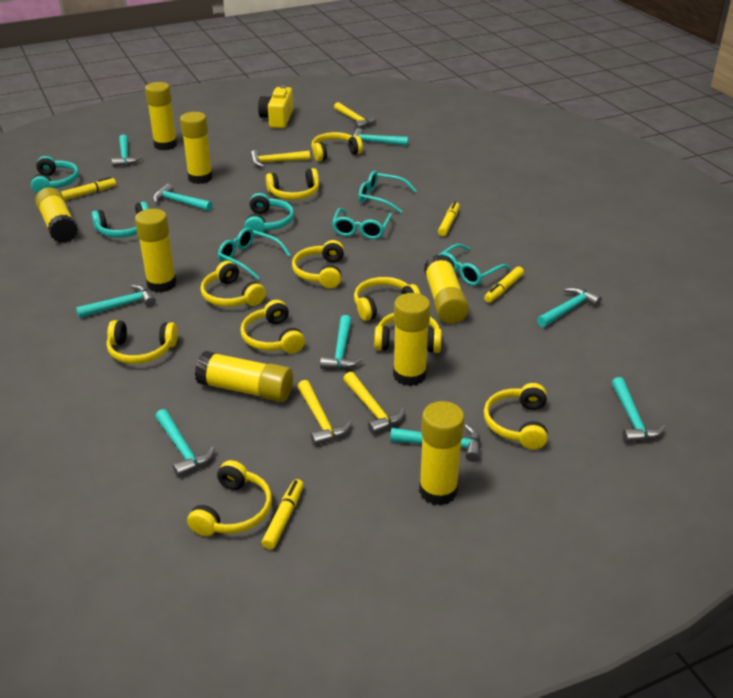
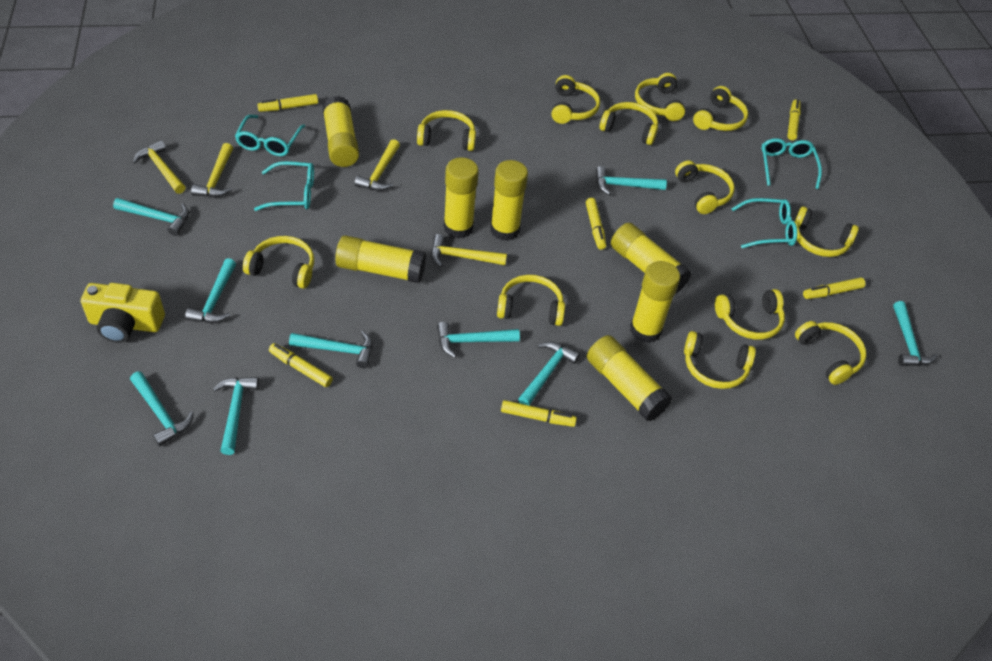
turquoise headphones: 3 -> 0
yellow glue stick: 8 -> 7
yellow headphones: 10 -> 12
yellow marker: 4 -> 6

